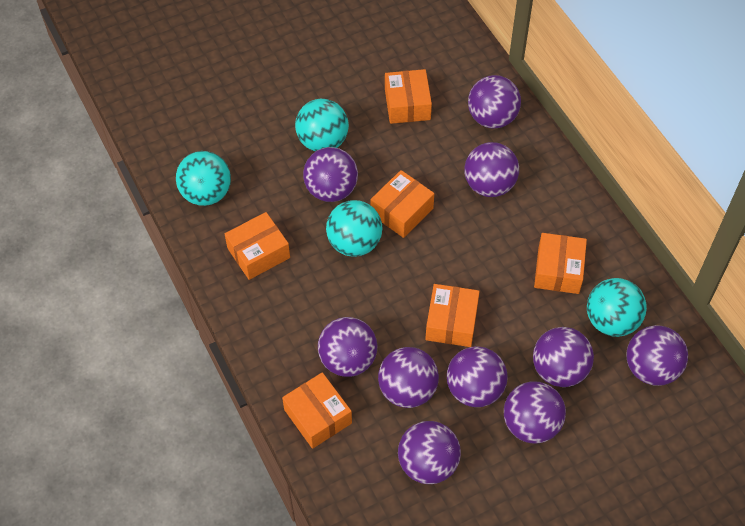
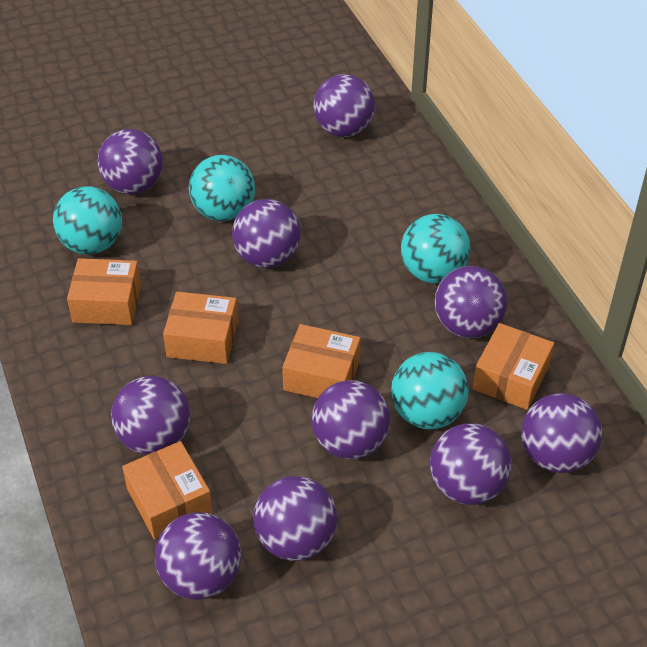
orange box: 6 -> 5

